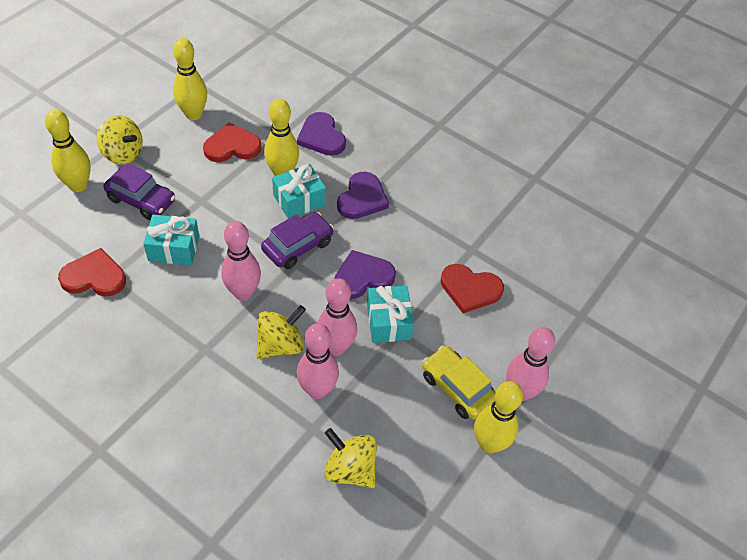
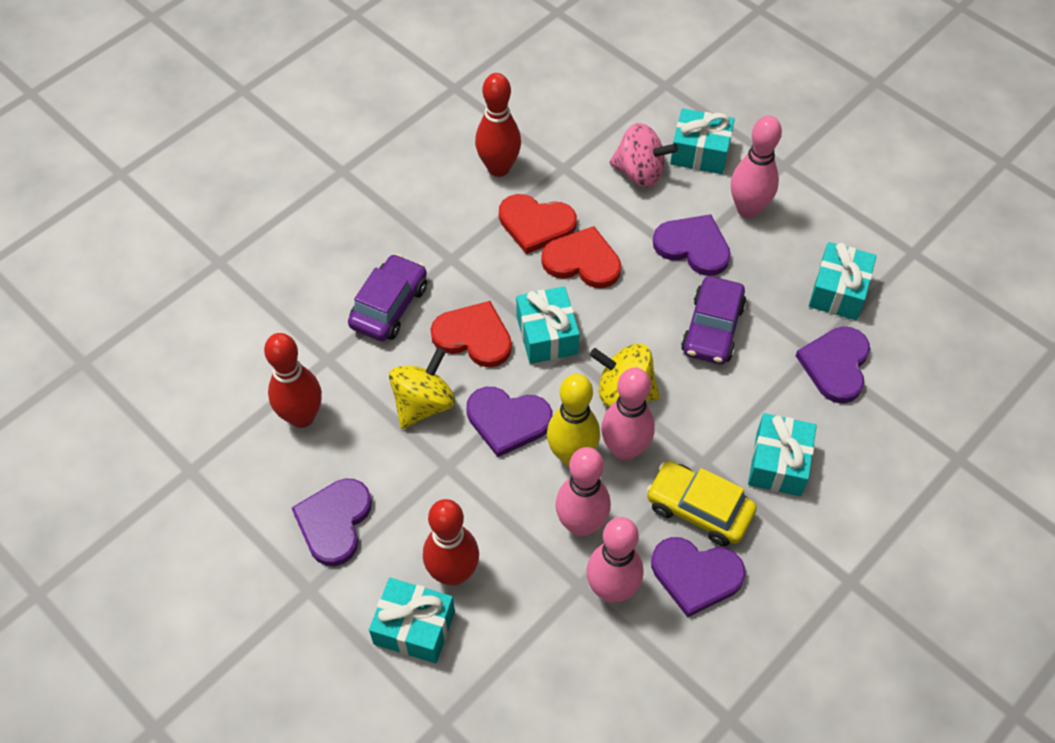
pink spinning top: 0 -> 1
purple heart: 3 -> 5
red bowling pin: 0 -> 3
turquoise gift: 3 -> 5
yellow bowling pin: 4 -> 1
yellow spinning top: 3 -> 2

